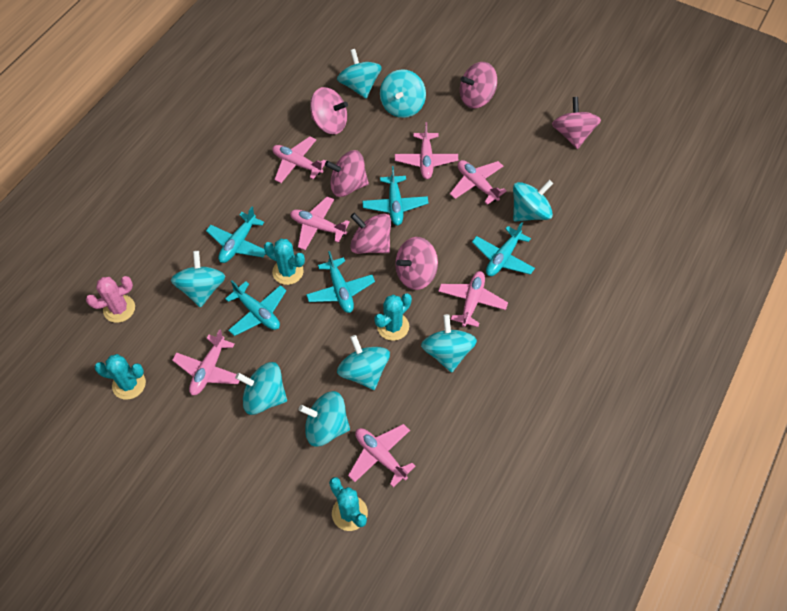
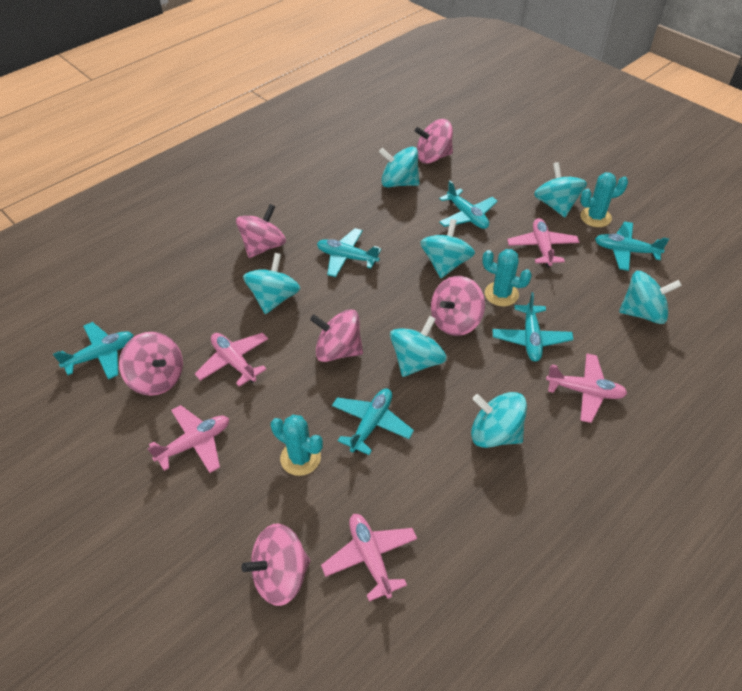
pink cactus: 1 -> 0
pink plane: 7 -> 5
turquoise cactus: 4 -> 3
turquoise plane: 5 -> 6
turquoise spinning top: 8 -> 7

